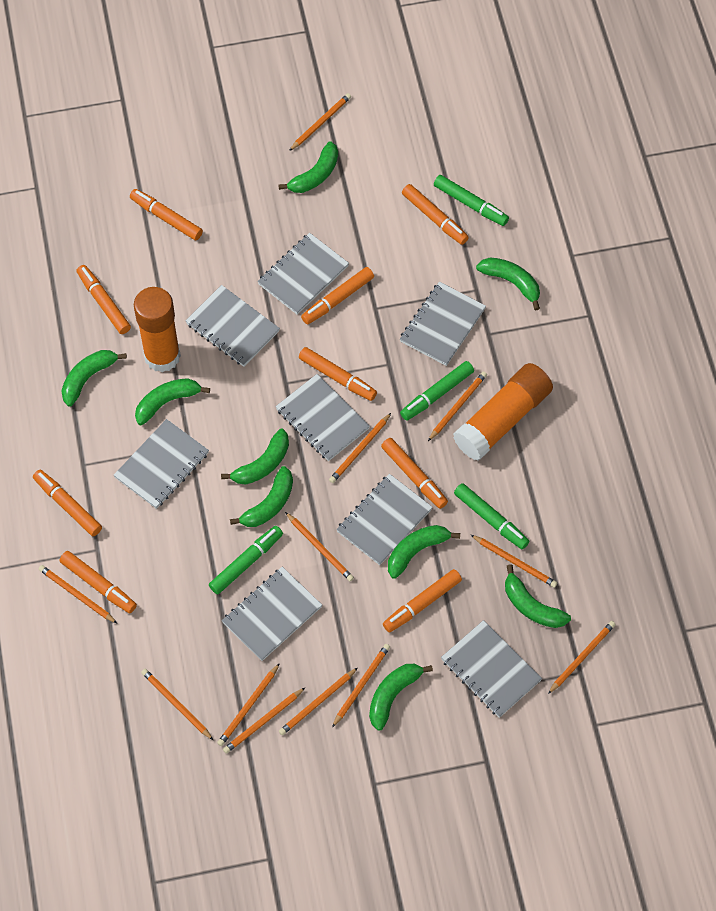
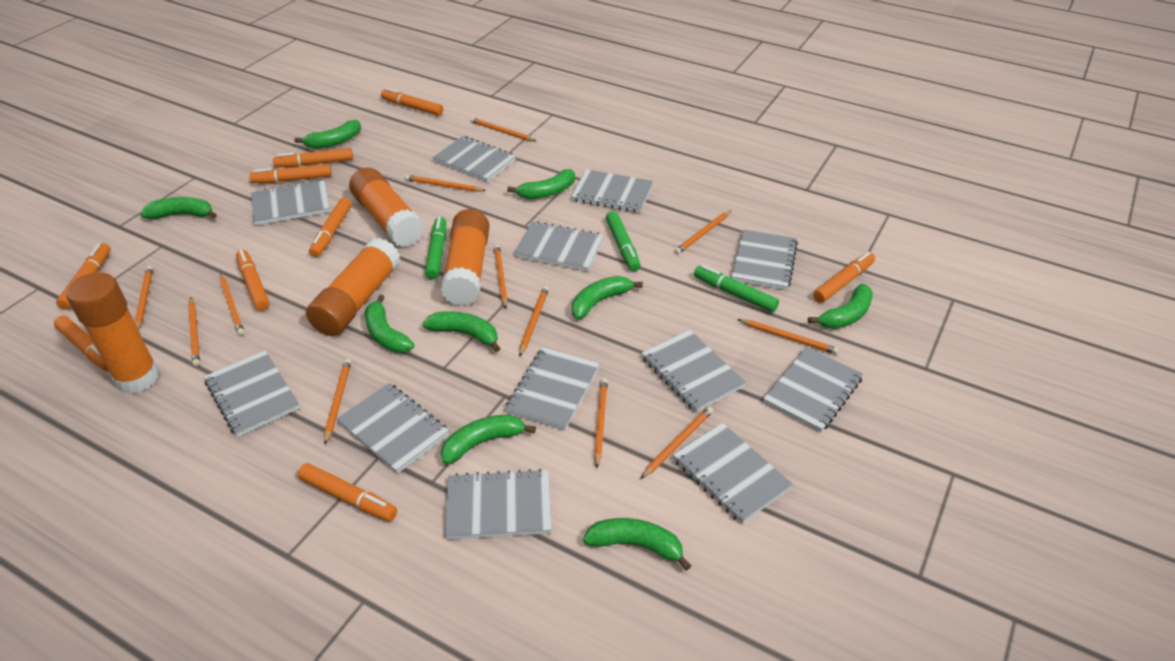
green marker: 4 -> 3
grey notebook: 8 -> 12
orange glue stick: 2 -> 4

